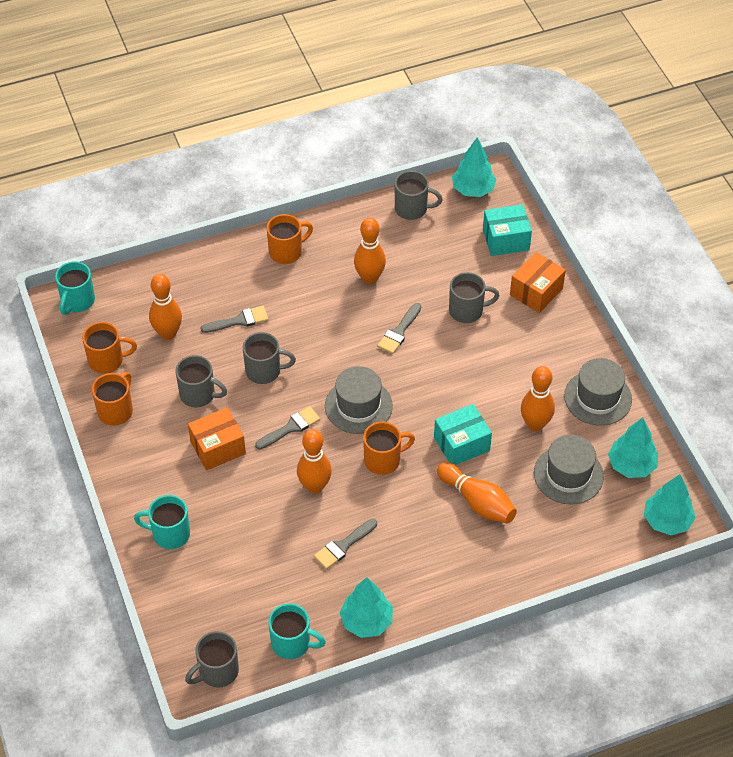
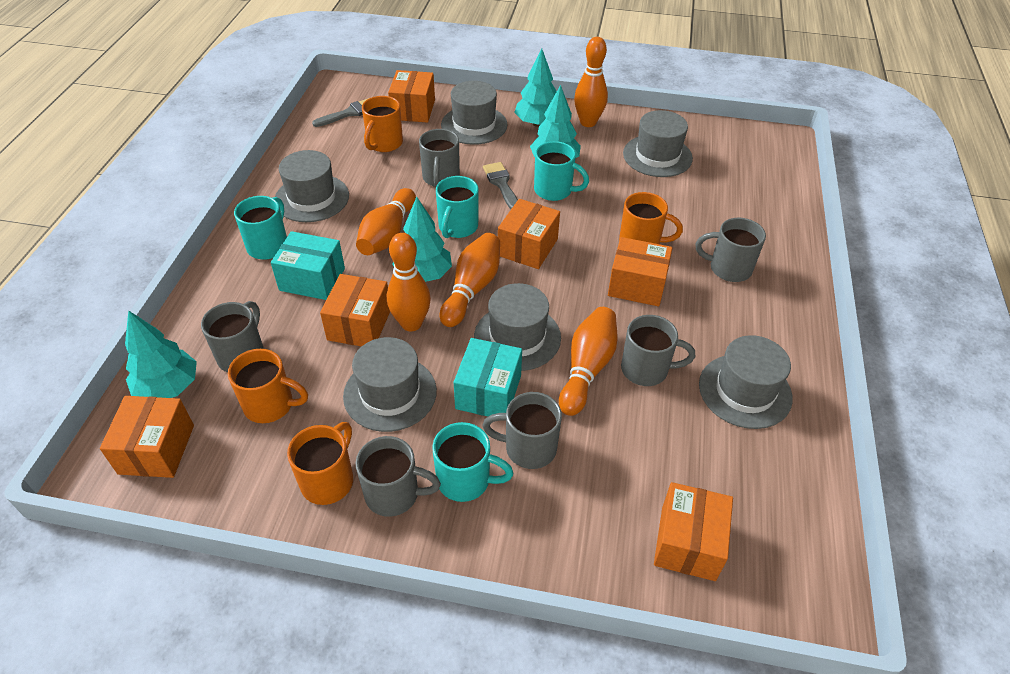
grey brush: 4 -> 2
grey hat: 3 -> 6
grey mug: 5 -> 6
orange box: 2 -> 6
turquoise mug: 3 -> 4

